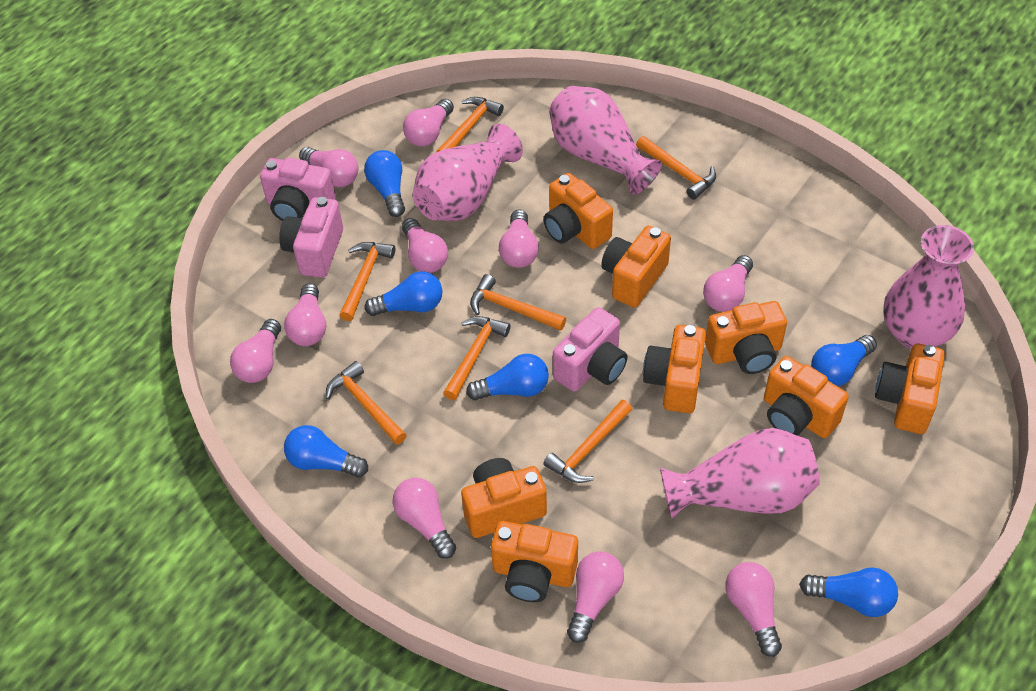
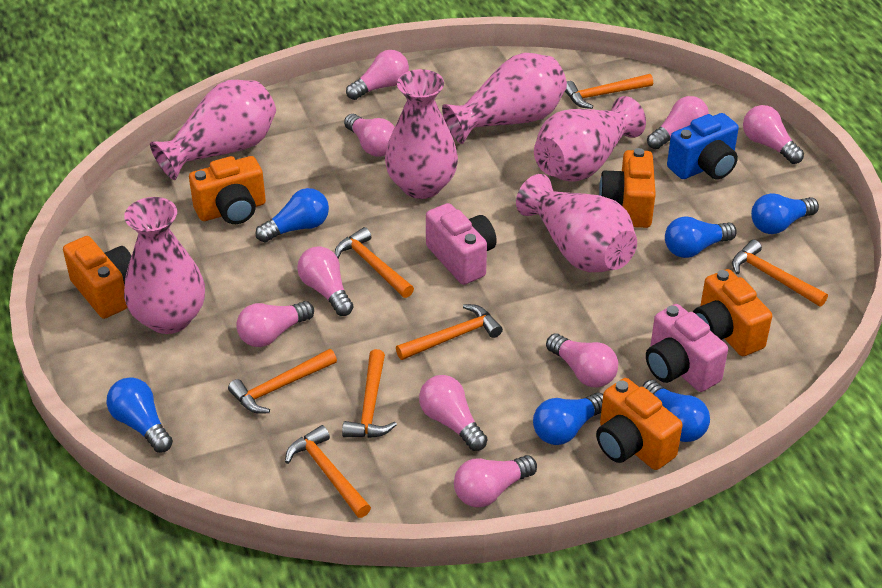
blue camera: 0 -> 1
orange camera: 8 -> 5
pink camera: 3 -> 2
pink light bulb: 10 -> 9
pink vase: 4 -> 6

